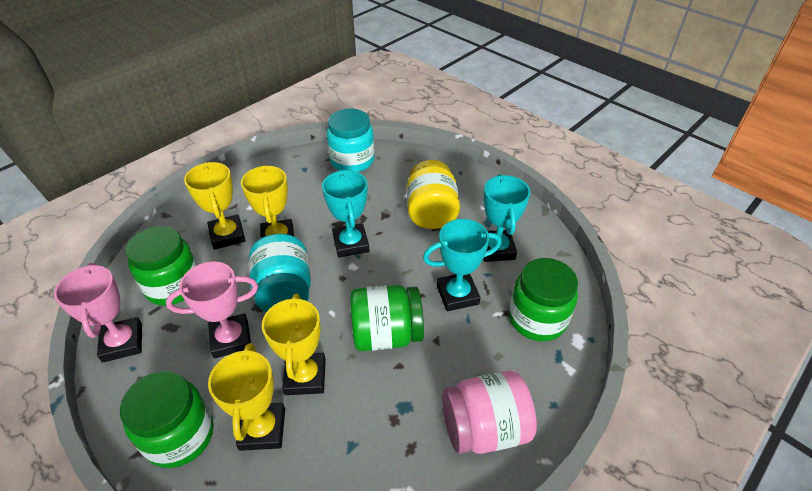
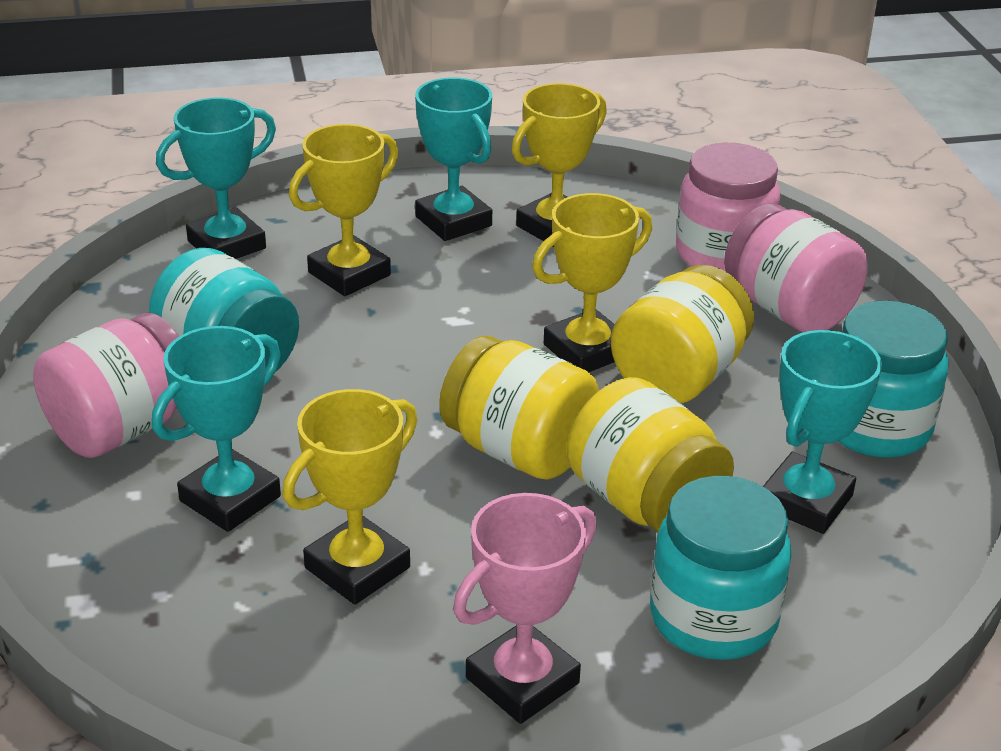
green jar: 4 -> 0
pink jar: 1 -> 3
pink trophy: 2 -> 1
turquoise jar: 2 -> 3
turquoise trophy: 3 -> 4
yellow jar: 1 -> 3

